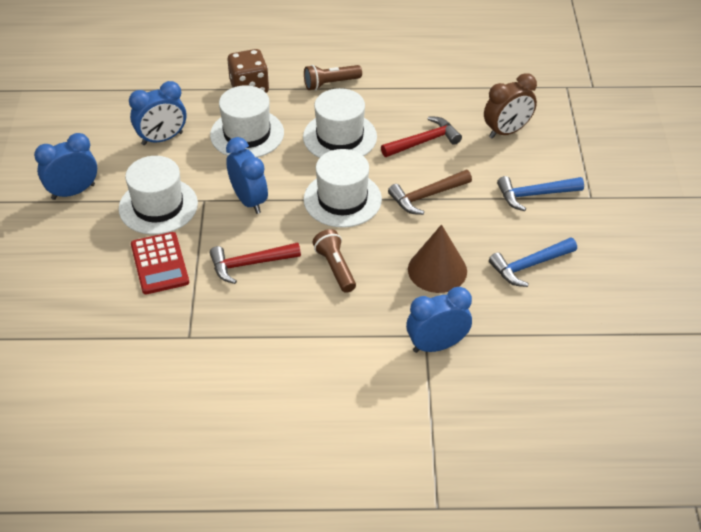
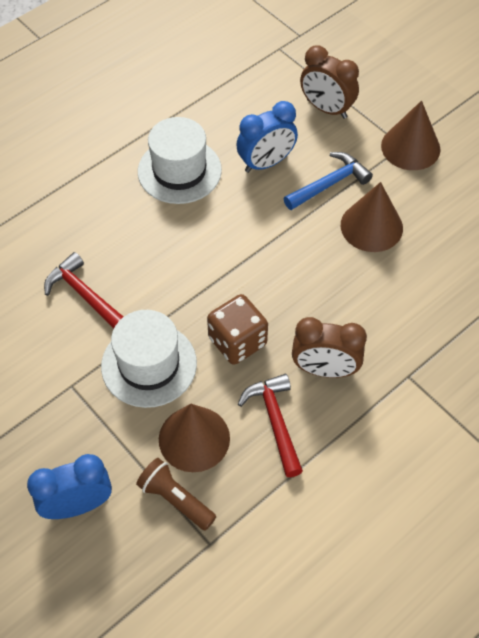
blue clock: 4 -> 2
blue hammer: 2 -> 1
brown clock: 1 -> 2
brown cone: 1 -> 3
brown flashlight: 2 -> 1
brown hammer: 1 -> 0
red calculator: 1 -> 0
white hat: 4 -> 2

